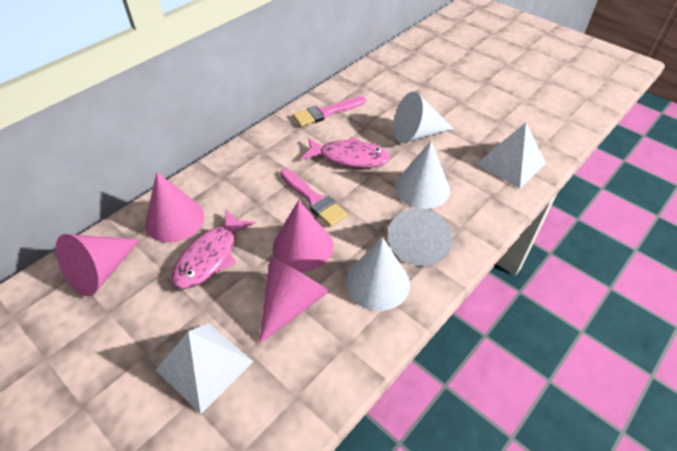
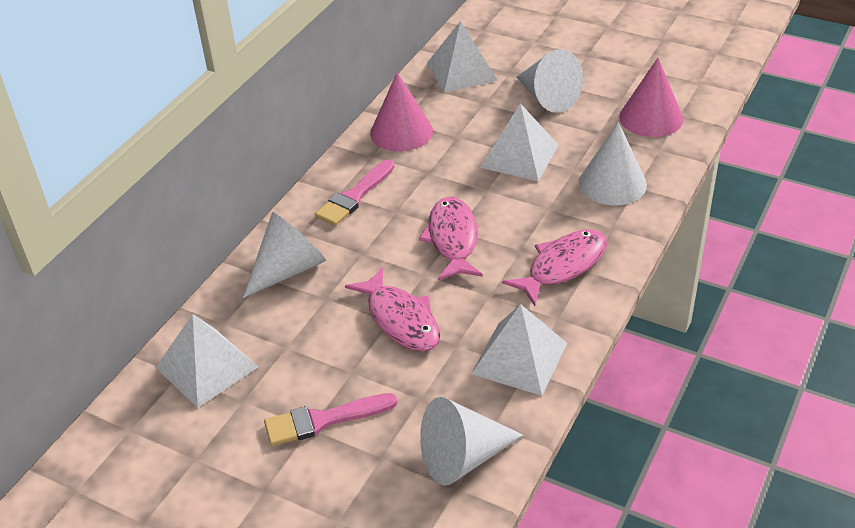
pink cone: 4 -> 2
pink fish: 2 -> 3
white pyramid: 2 -> 4

